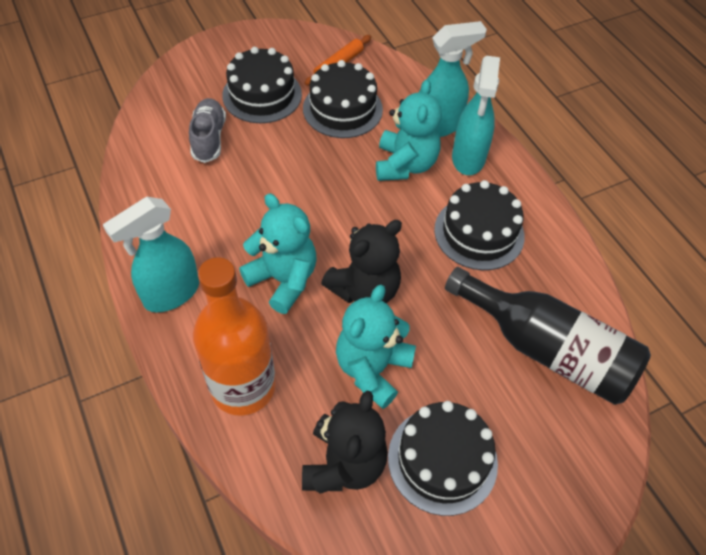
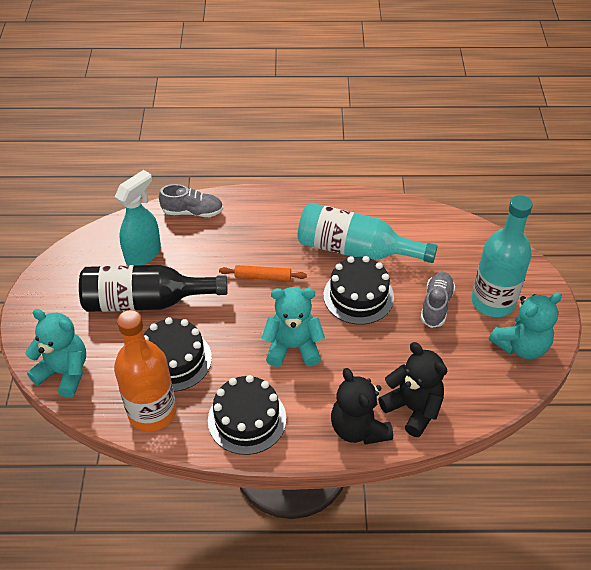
black cake: 4 -> 3
grey shoe: 1 -> 2
turquoise bottle: 0 -> 2
turquoise spray bottle: 3 -> 1

